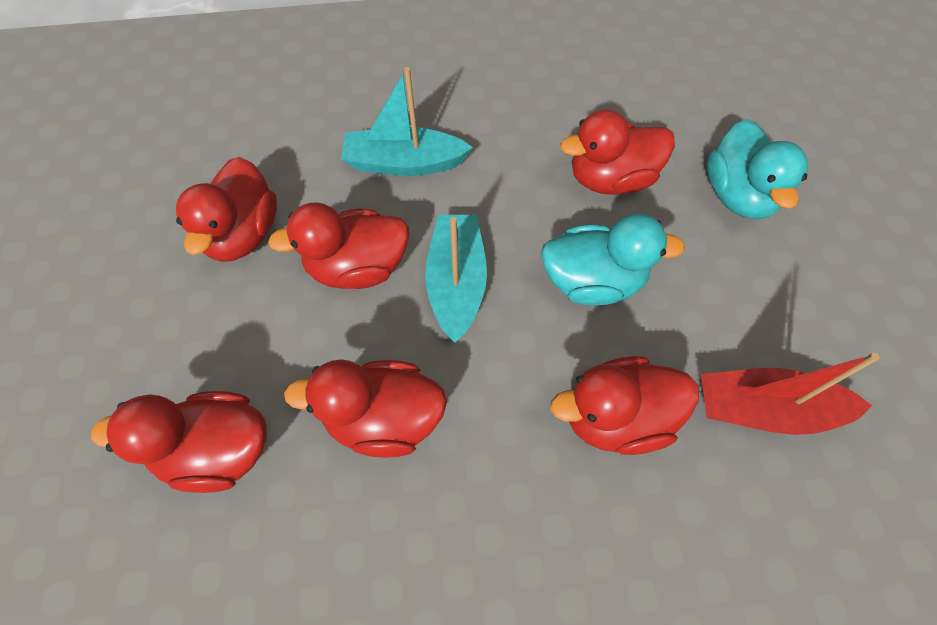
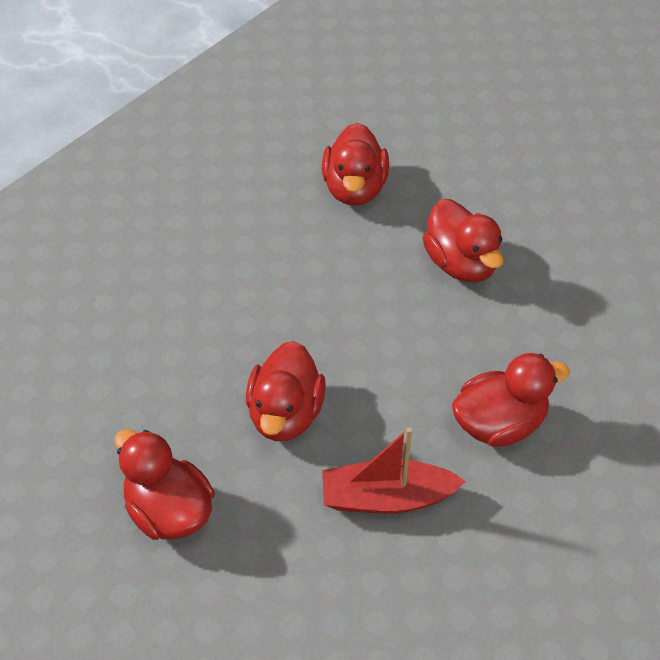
red duck: 6 -> 5
turquoise boat: 2 -> 0
turquoise duck: 2 -> 0

